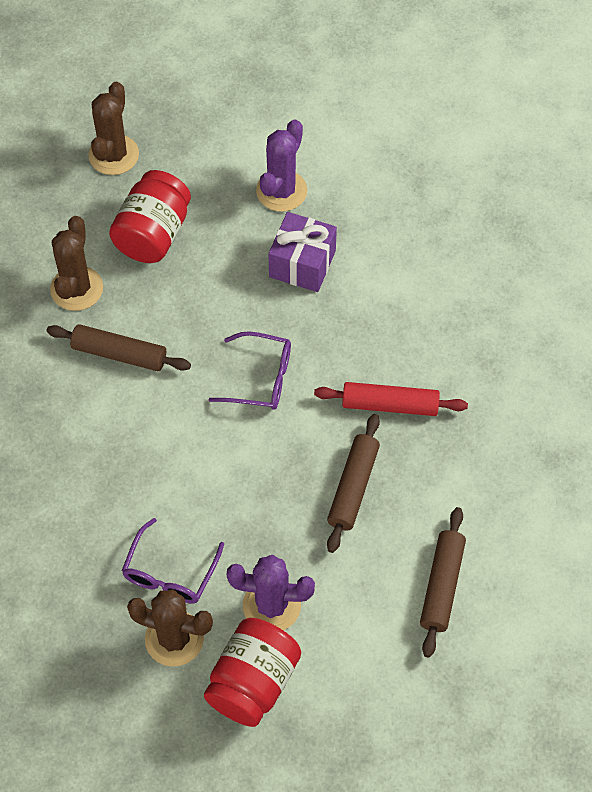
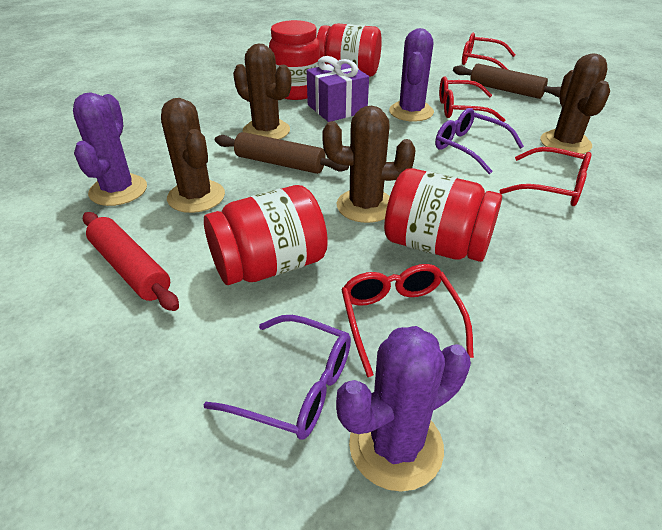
brown cactus: 3 -> 4
brown rolling pin: 3 -> 2
purple cactus: 2 -> 3
red glasses: 0 -> 4
red jar: 2 -> 4

